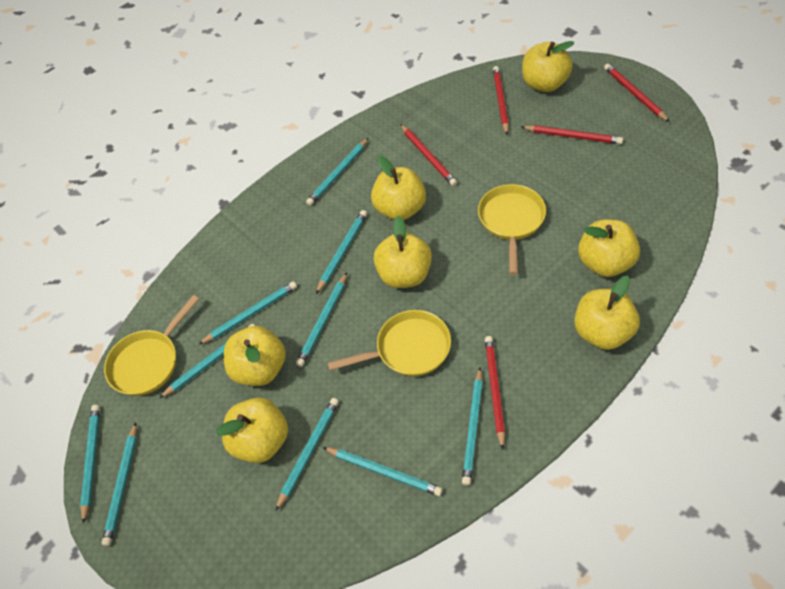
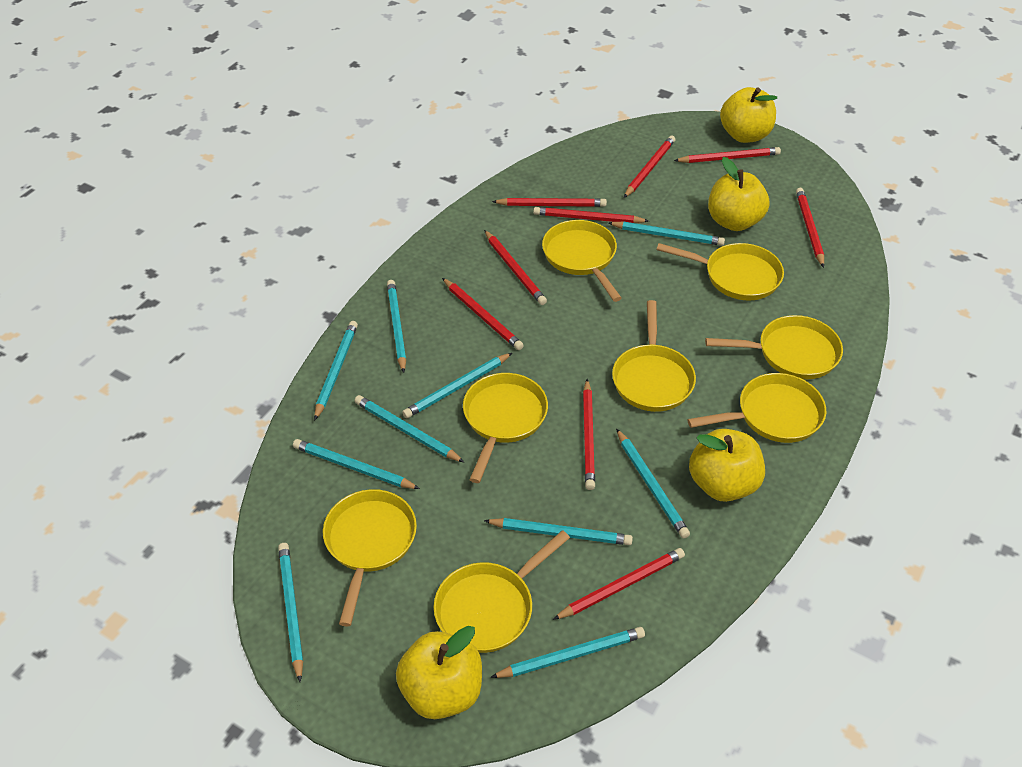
red pencil: 5 -> 9
yellow apple: 7 -> 4
yellow pan: 3 -> 8

